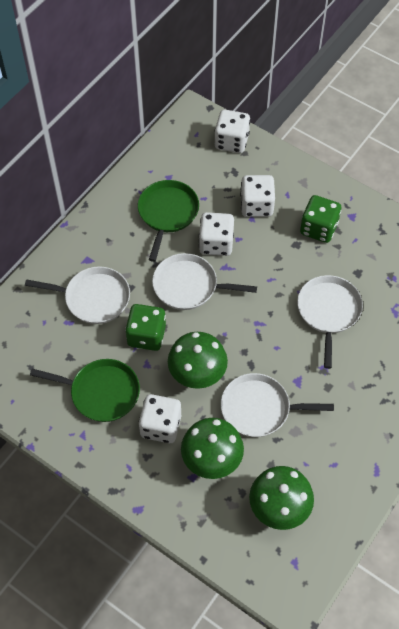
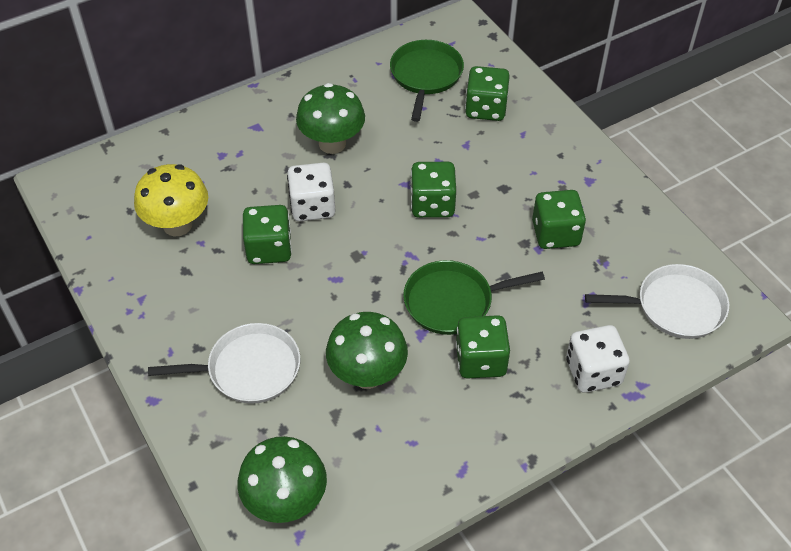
green dice: 2 -> 5
white dice: 4 -> 2
white pan: 4 -> 2
yellow mushroom: 0 -> 1

